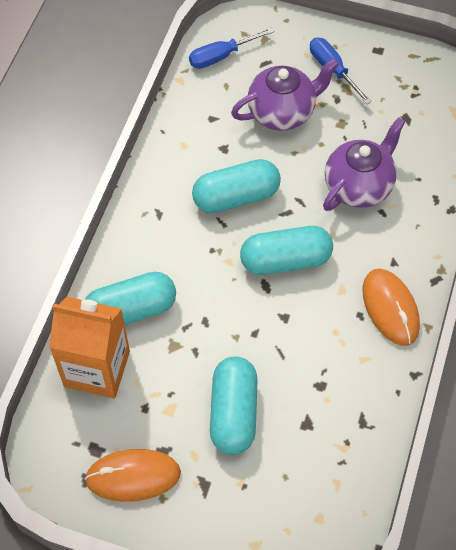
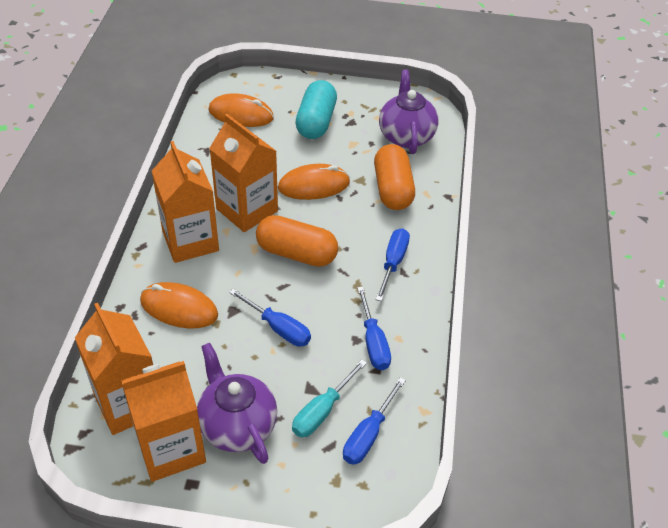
blue screwdriver: 2 -> 4
orange capsule: 0 -> 2
orange carton: 1 -> 4
orange mouse: 2 -> 3
turquoise capsule: 4 -> 1
turquoise screwdriver: 0 -> 1

